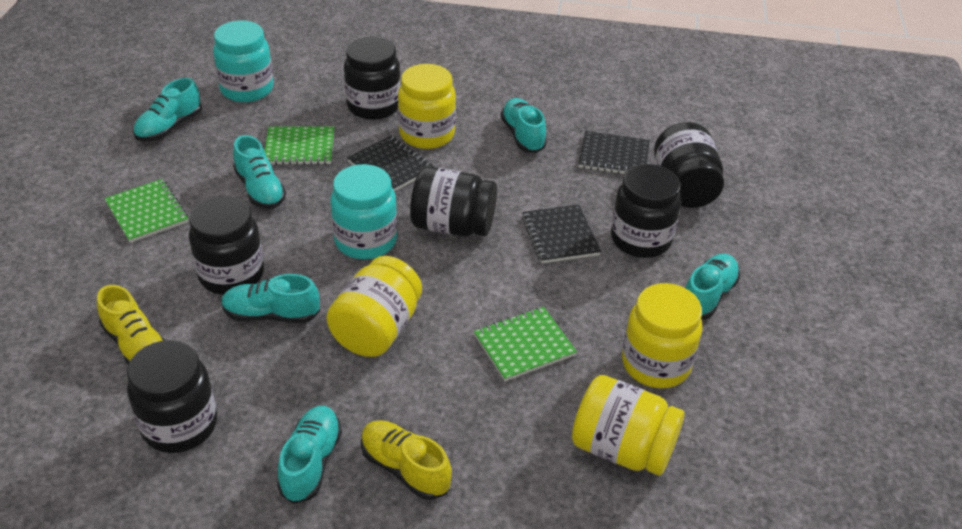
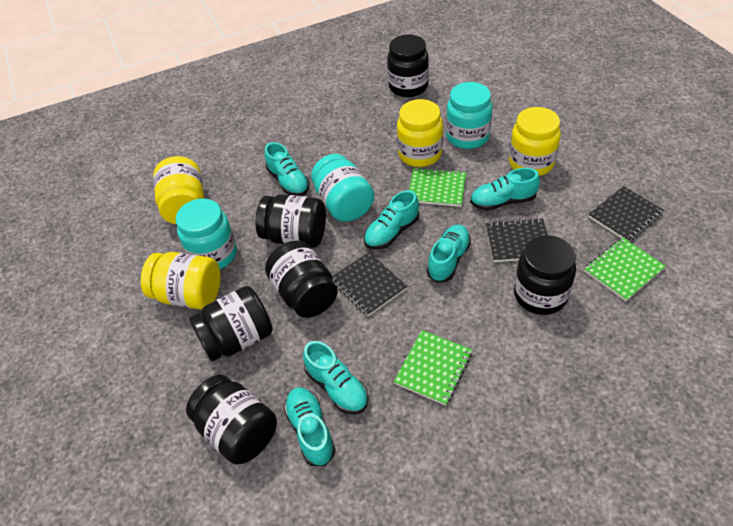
turquoise jar: 2 -> 3
yellow shoe: 2 -> 0

